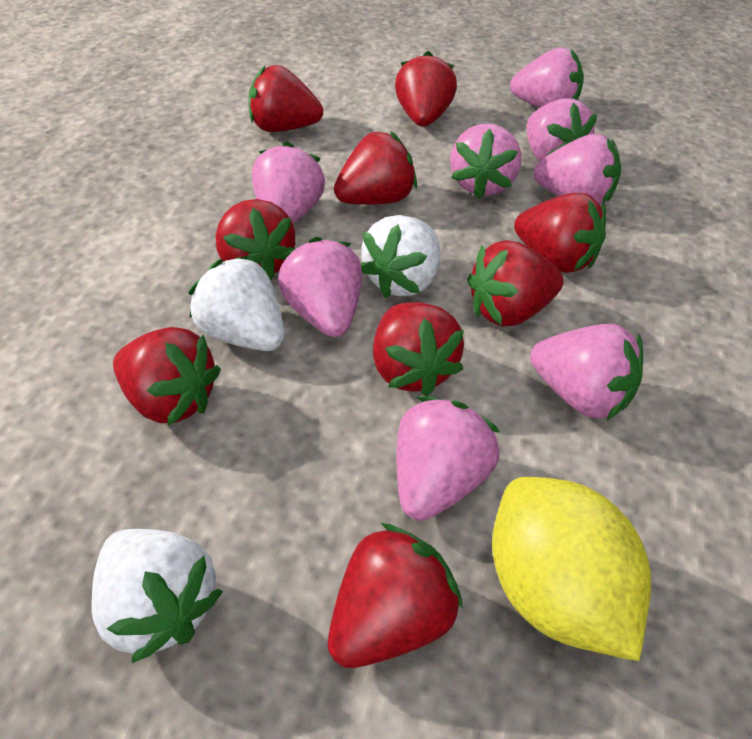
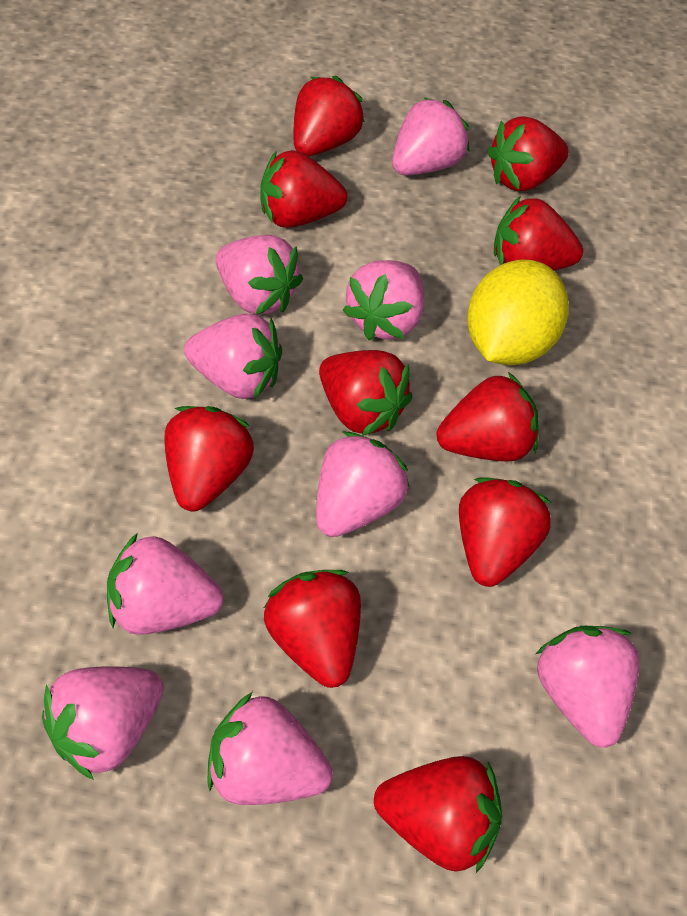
pink strawberry: 8 -> 9
red strawberry: 9 -> 10
white strawberry: 3 -> 0

